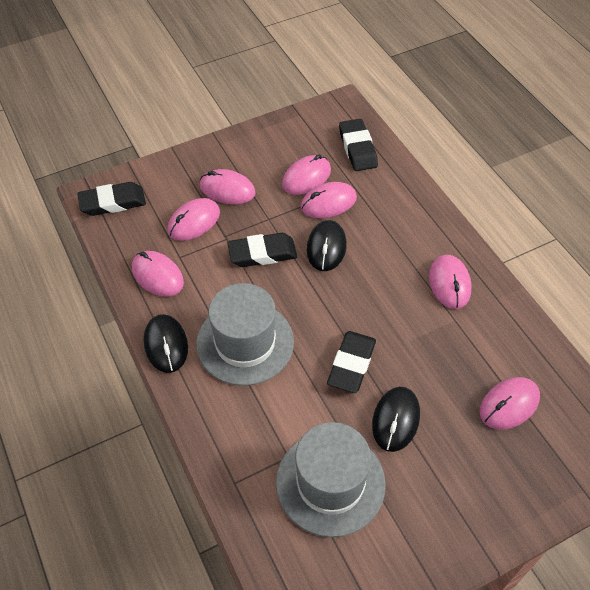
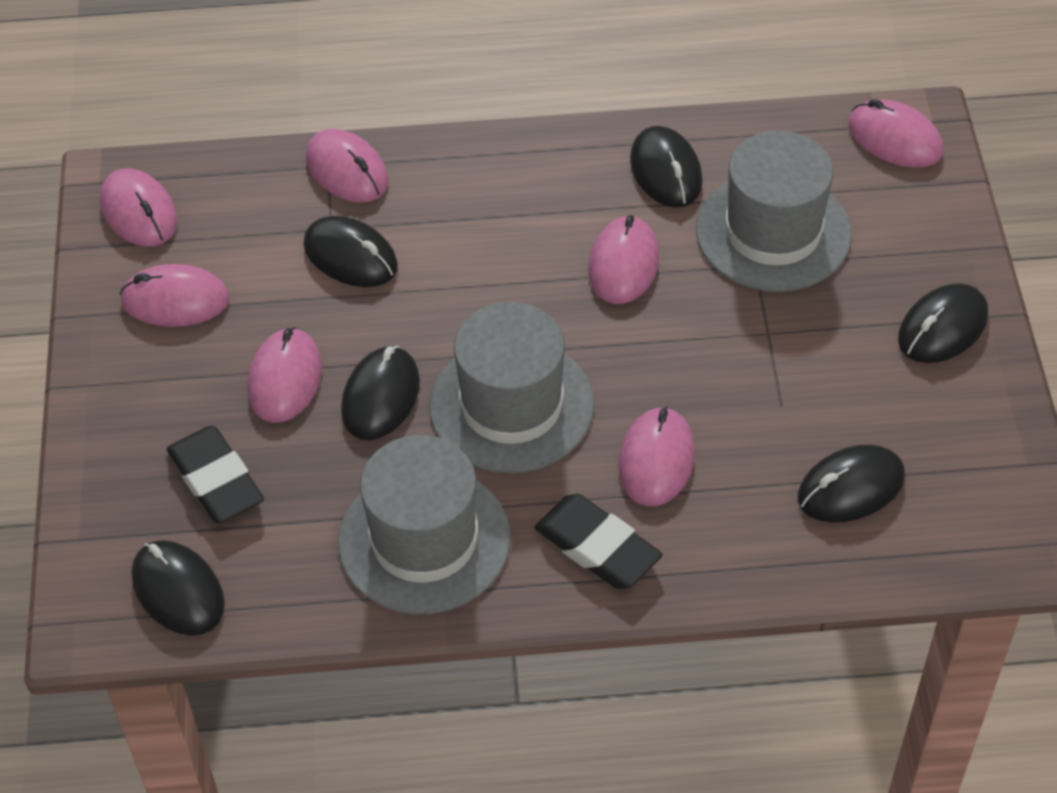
black eraser: 4 -> 2
black mouse: 3 -> 6
grey hat: 2 -> 3

